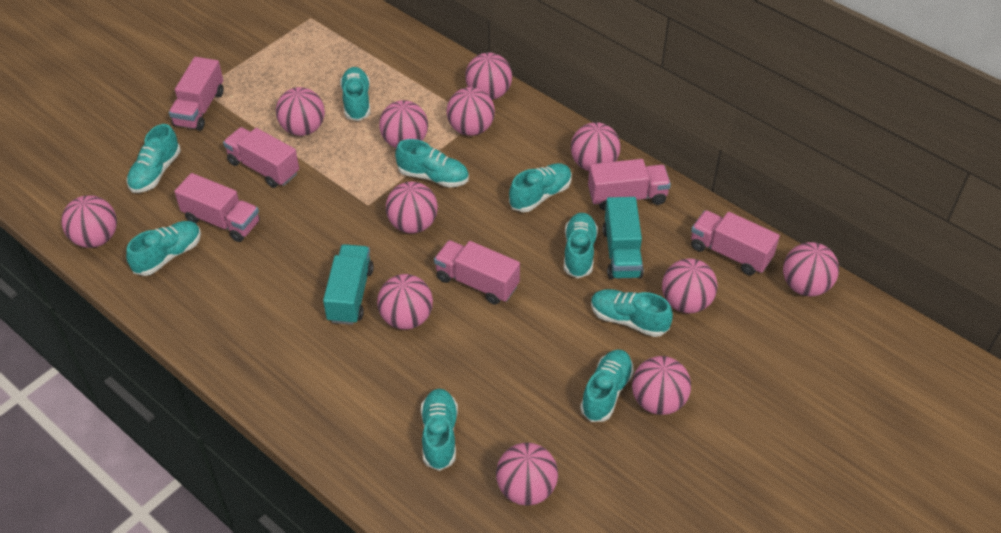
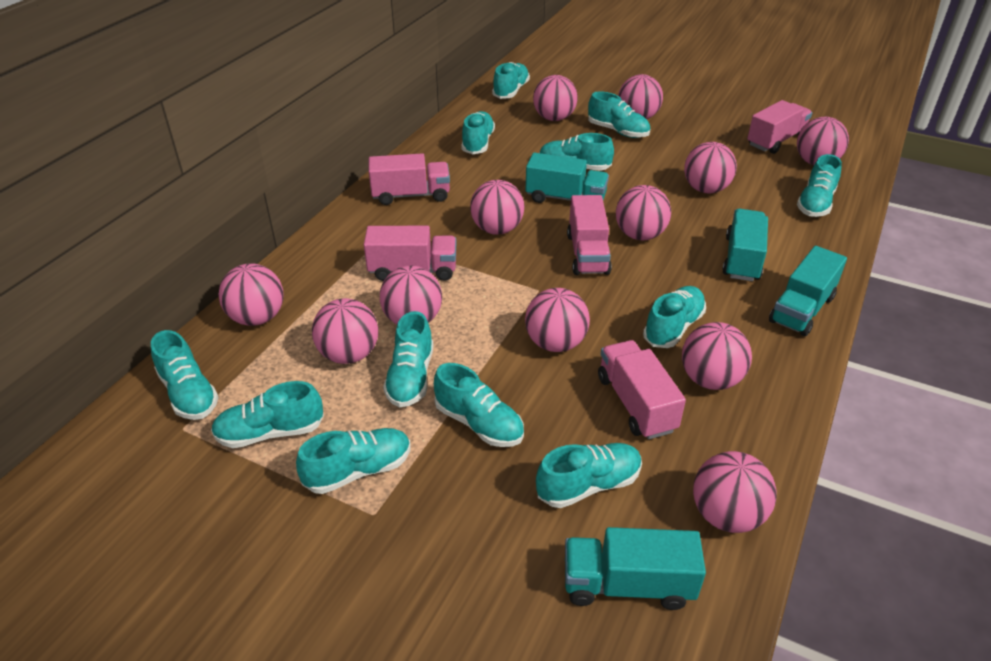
pink truck: 6 -> 5
turquoise shoe: 9 -> 12
turquoise truck: 2 -> 4

